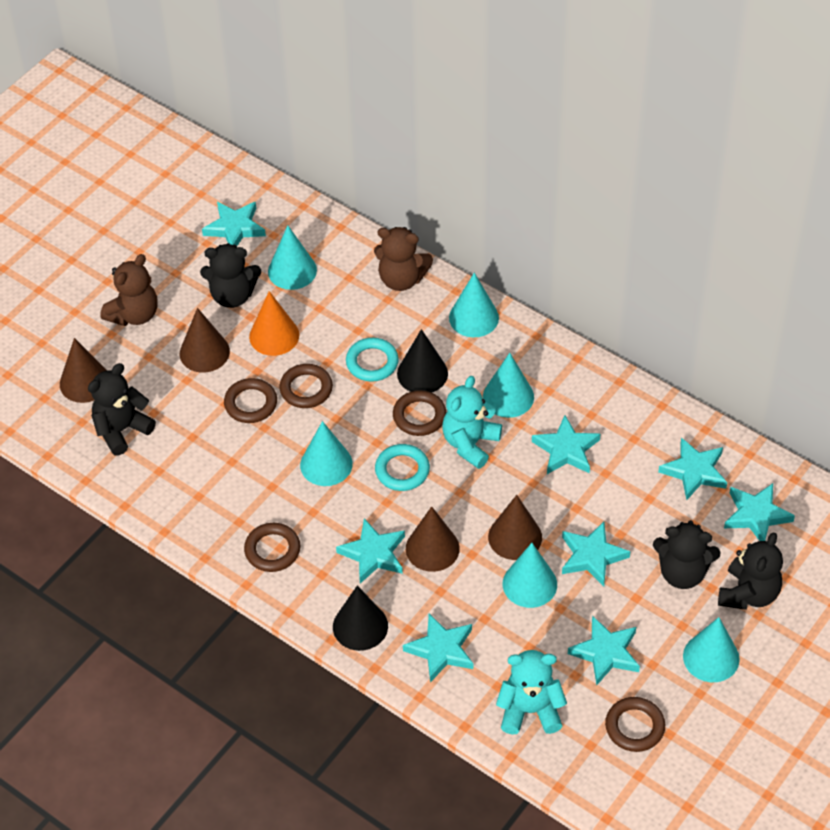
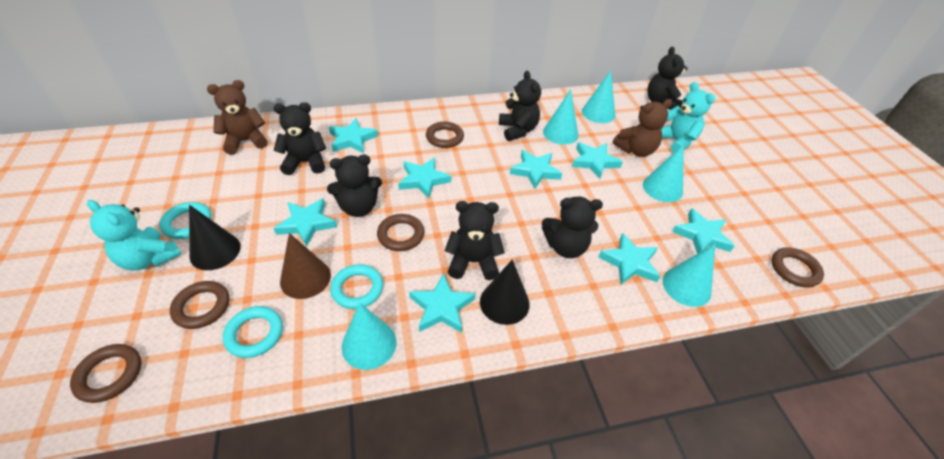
black teddy bear: 4 -> 6
brown cone: 4 -> 1
orange cone: 1 -> 0
turquoise cone: 6 -> 5
turquoise ring: 2 -> 3

